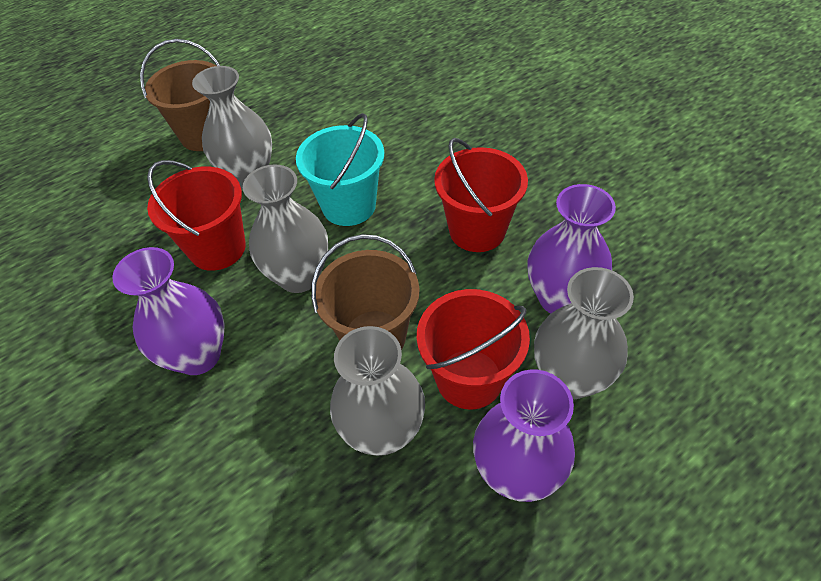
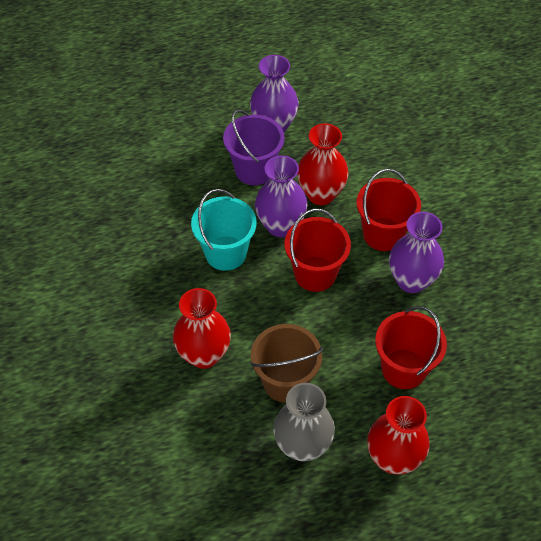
brown bucket: 2 -> 1
grey vase: 4 -> 1
purple bucket: 0 -> 1
red vase: 0 -> 3

